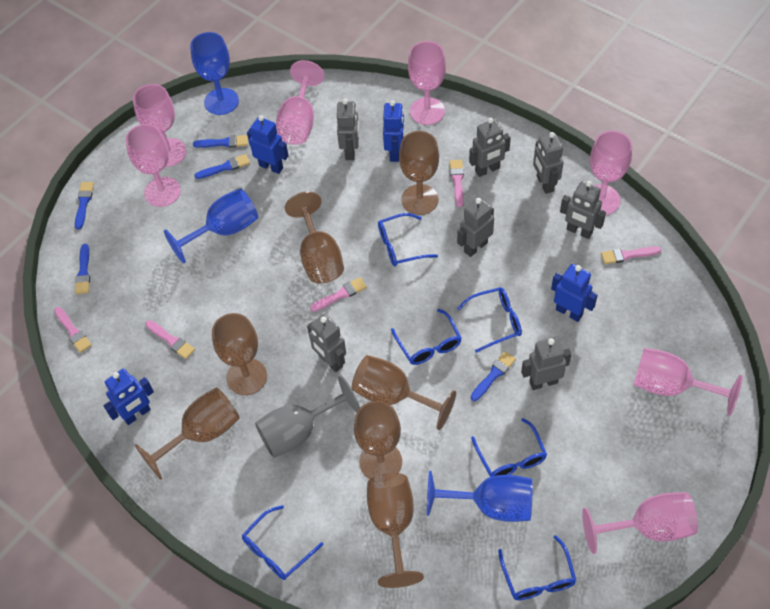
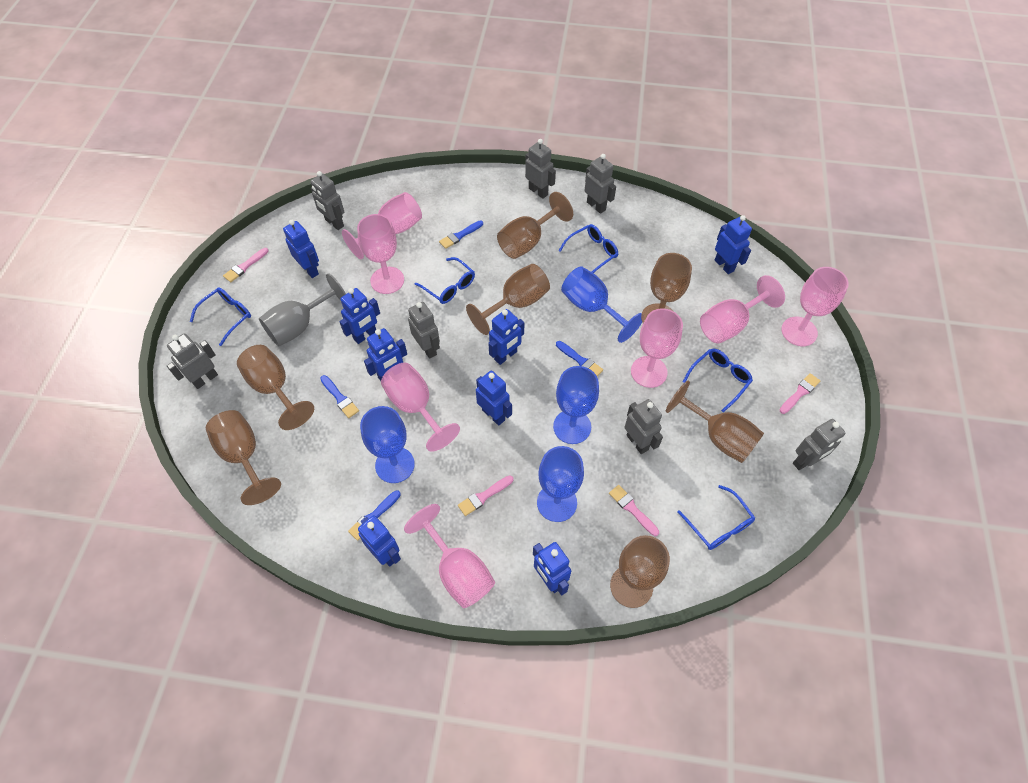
blue brush: 5 -> 4
blue glasses: 6 -> 5
blue goblet: 3 -> 4
blue robot: 4 -> 8
pink brush: 5 -> 4

